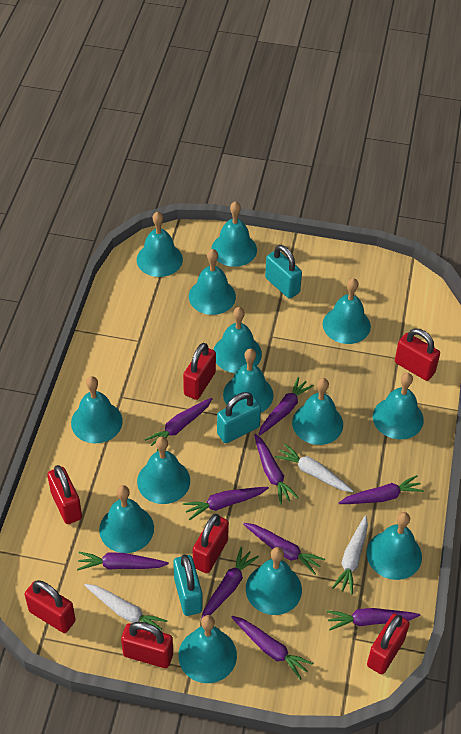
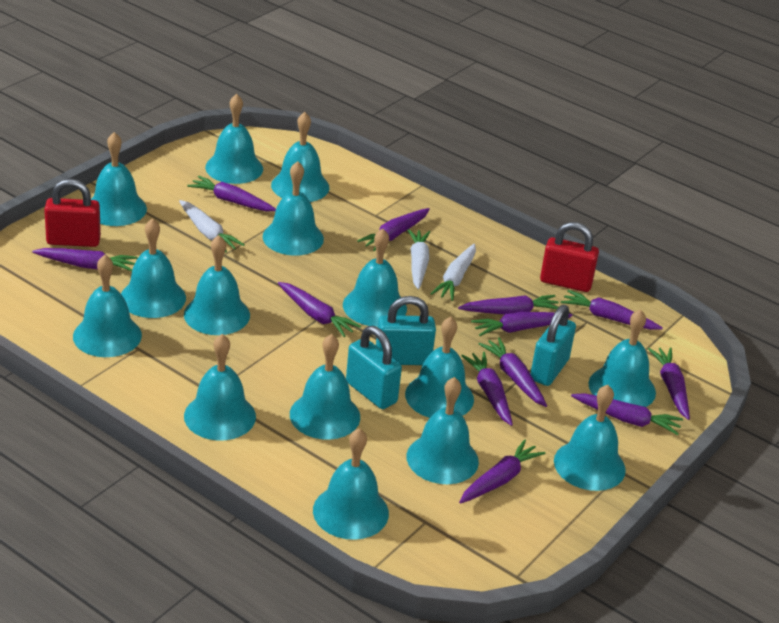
purple carrot: 10 -> 12
red padlock: 7 -> 2
turquoise bell: 14 -> 15

